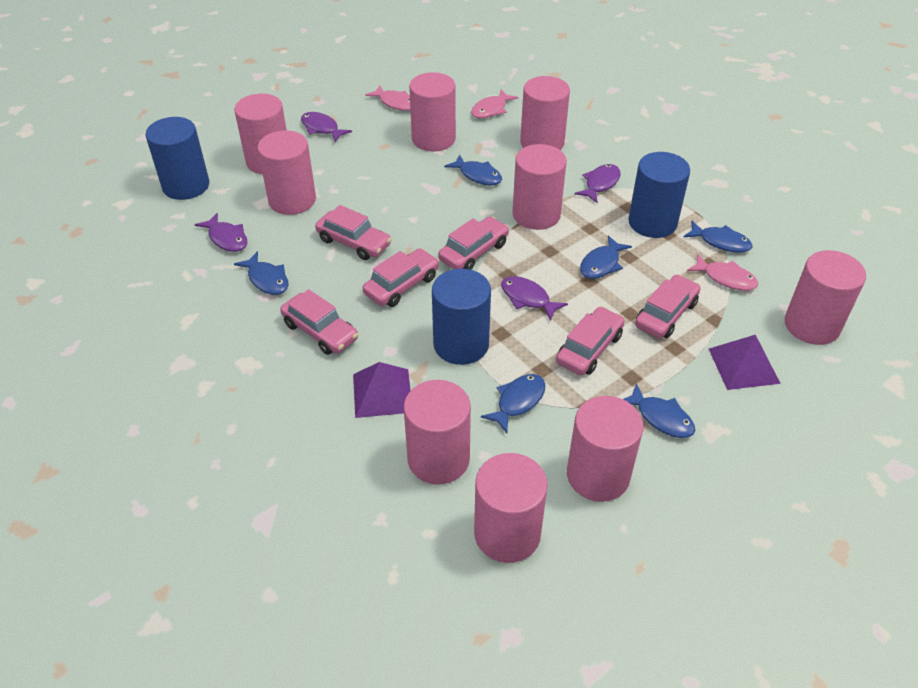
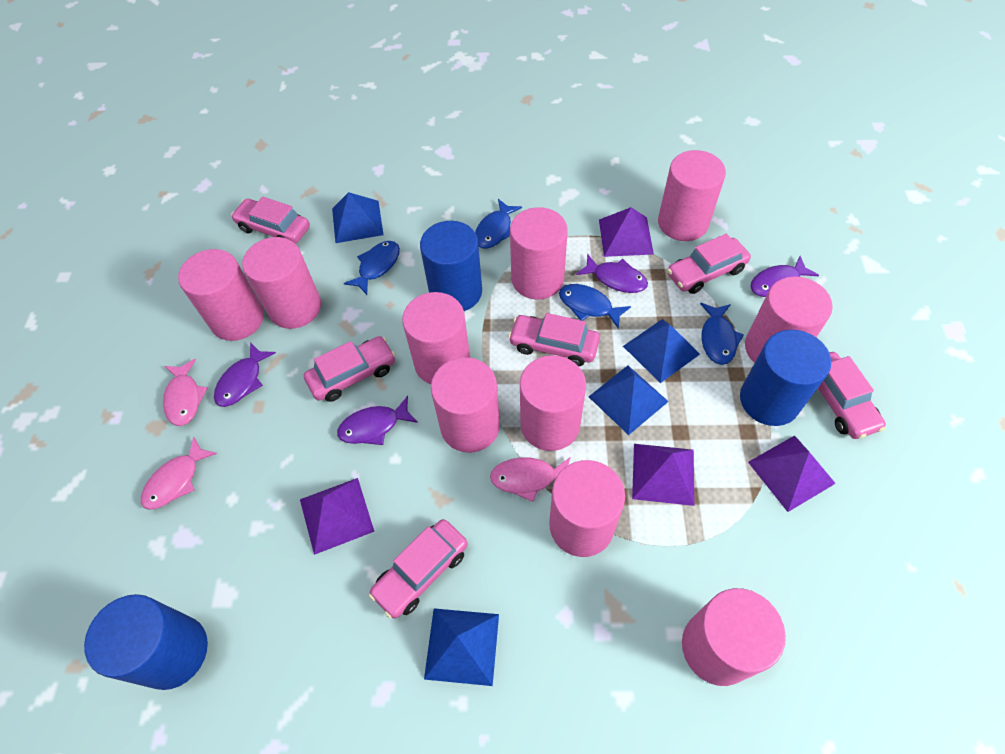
blue fish: 6 -> 4
blue pyramid: 0 -> 4
pink cylinder: 9 -> 10
purple pyramid: 2 -> 4

